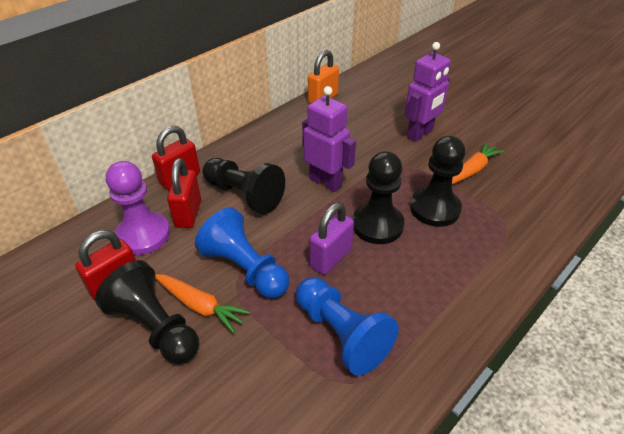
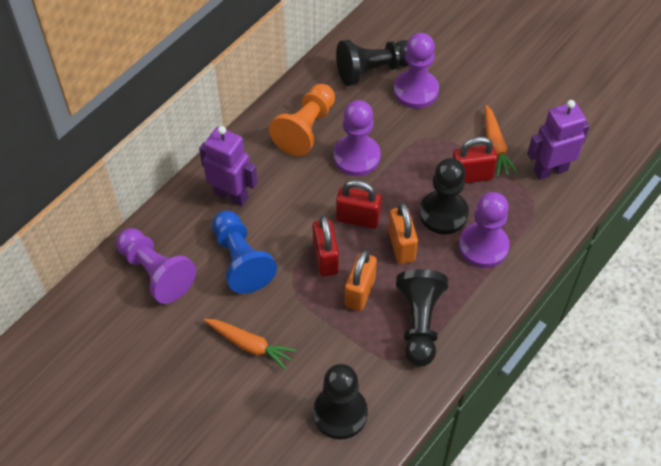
blue pawn: 2 -> 1
orange padlock: 1 -> 2
orange pawn: 0 -> 1
purple padlock: 1 -> 0
purple pawn: 1 -> 4

